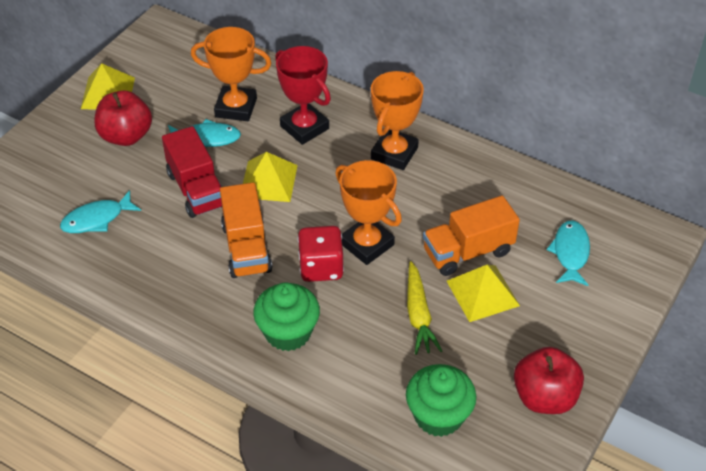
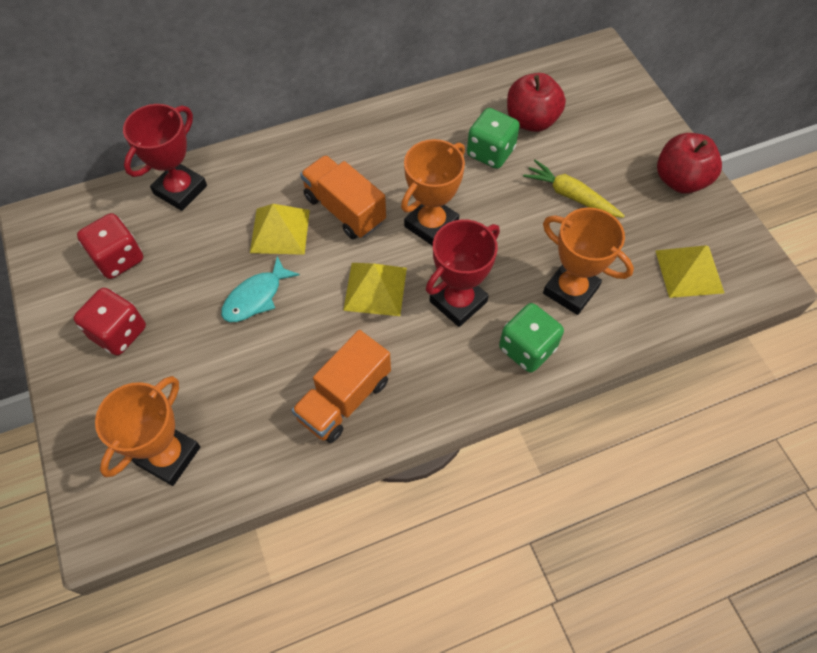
green cupcake: 2 -> 0
green dice: 0 -> 2
red dice: 1 -> 2
red trophy: 1 -> 2
red truck: 1 -> 0
turquoise fish: 3 -> 1

